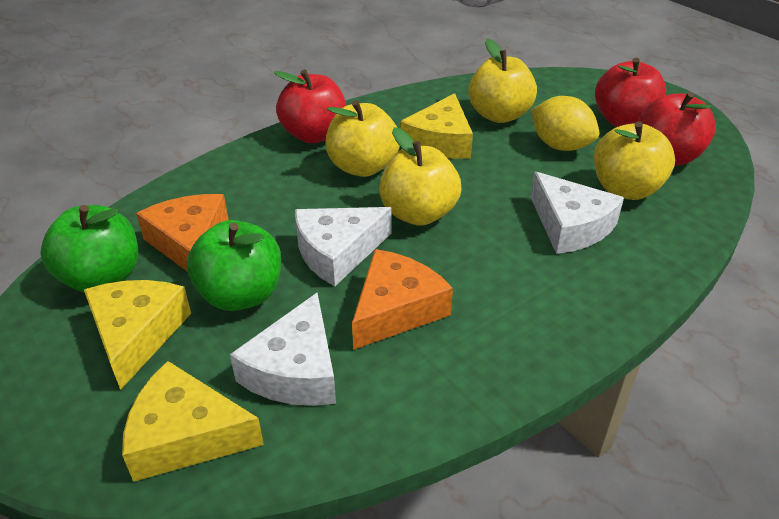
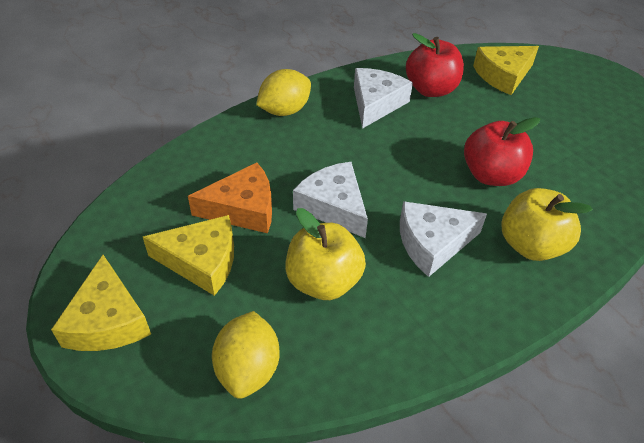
green apple: 2 -> 0
orange cheese: 2 -> 1
red apple: 3 -> 2
yellow apple: 4 -> 2
yellow lemon: 1 -> 2

